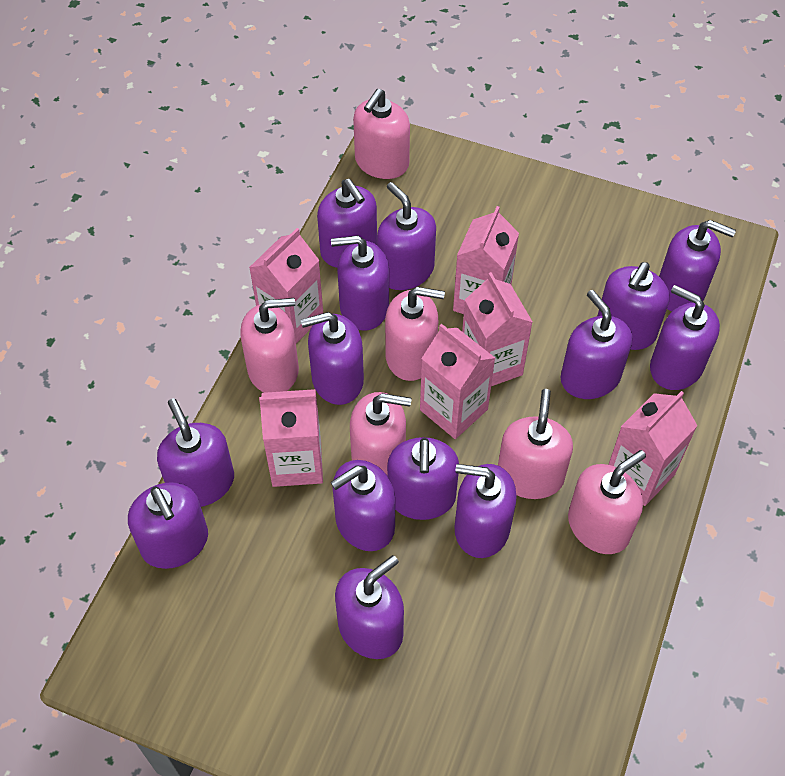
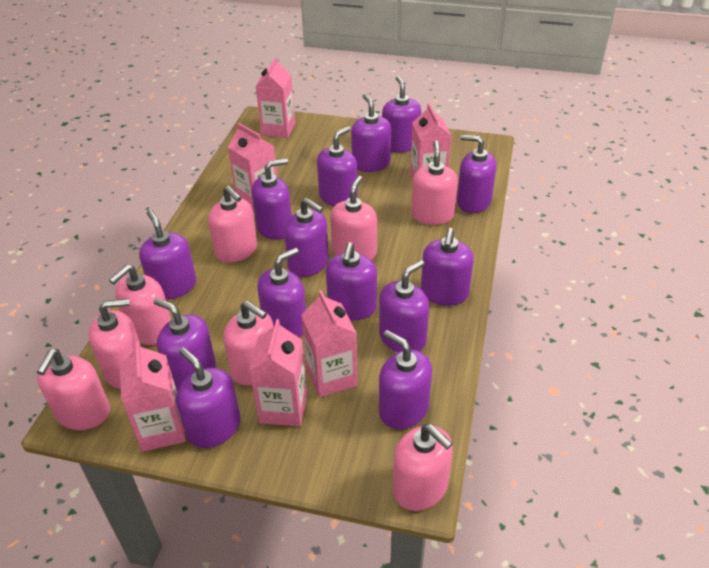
pink soap dispenser: 6 -> 8

